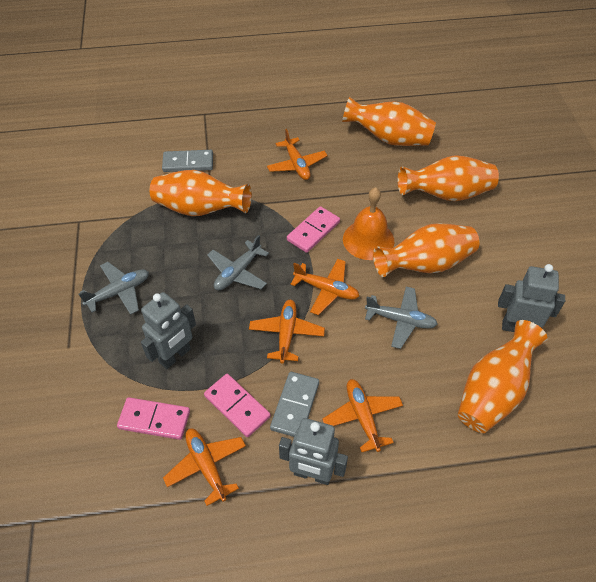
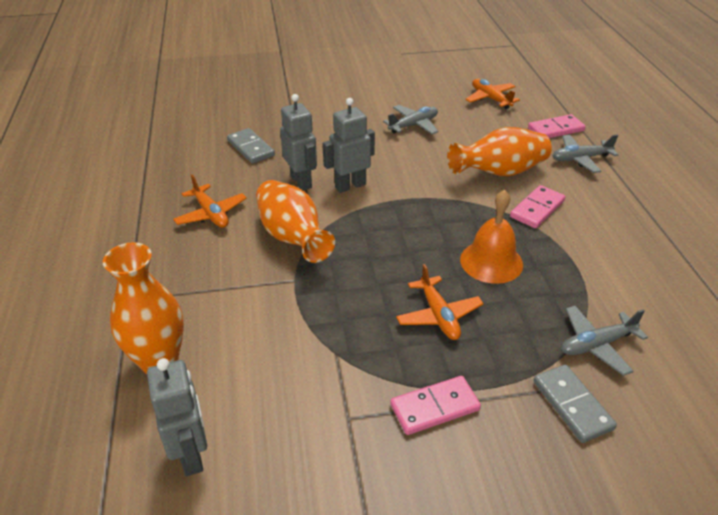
orange plane: 5 -> 3
orange vase: 5 -> 3

